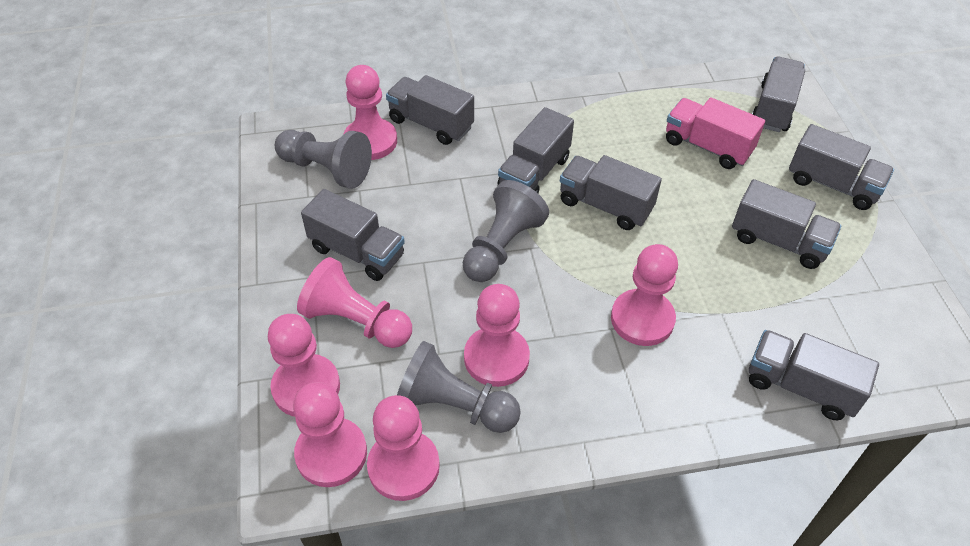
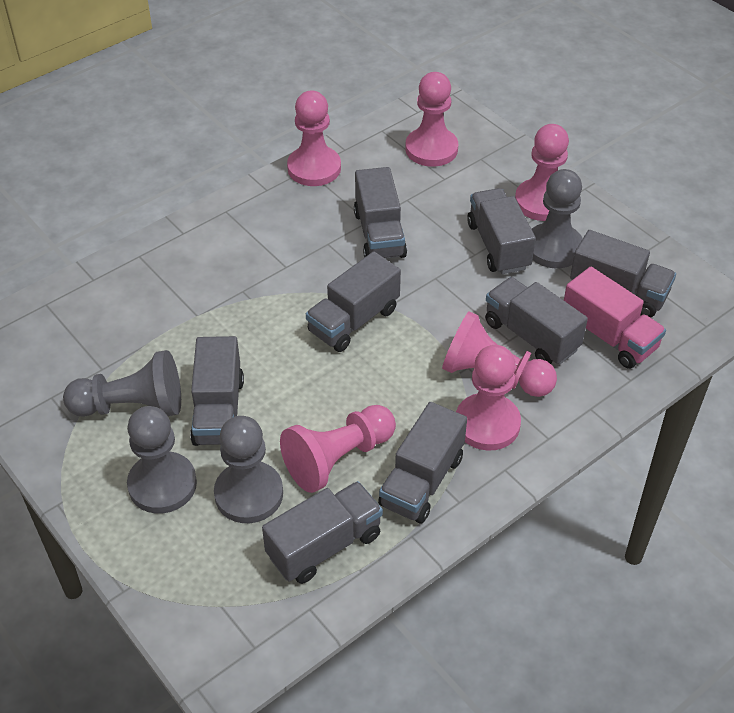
grey pawn: 3 -> 4
pink pawn: 7 -> 6

